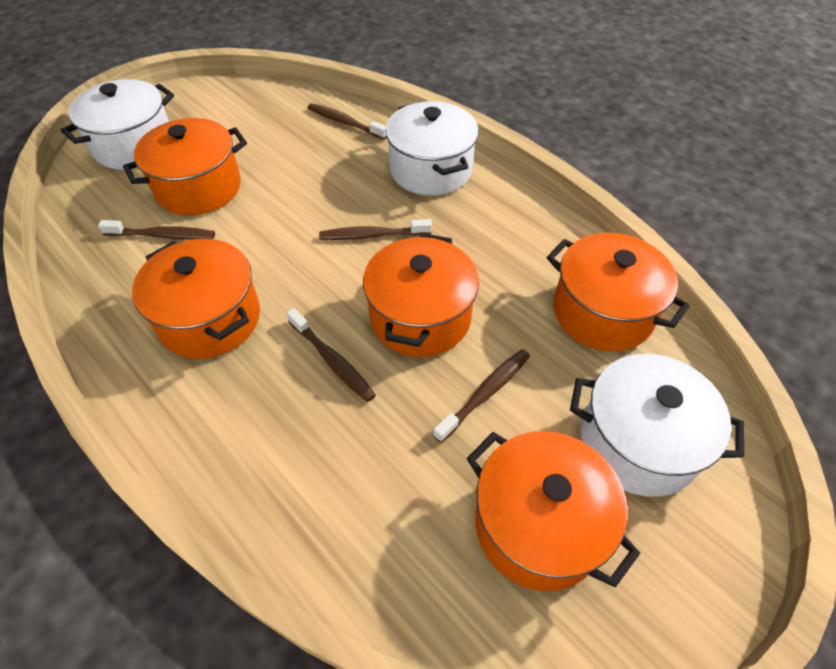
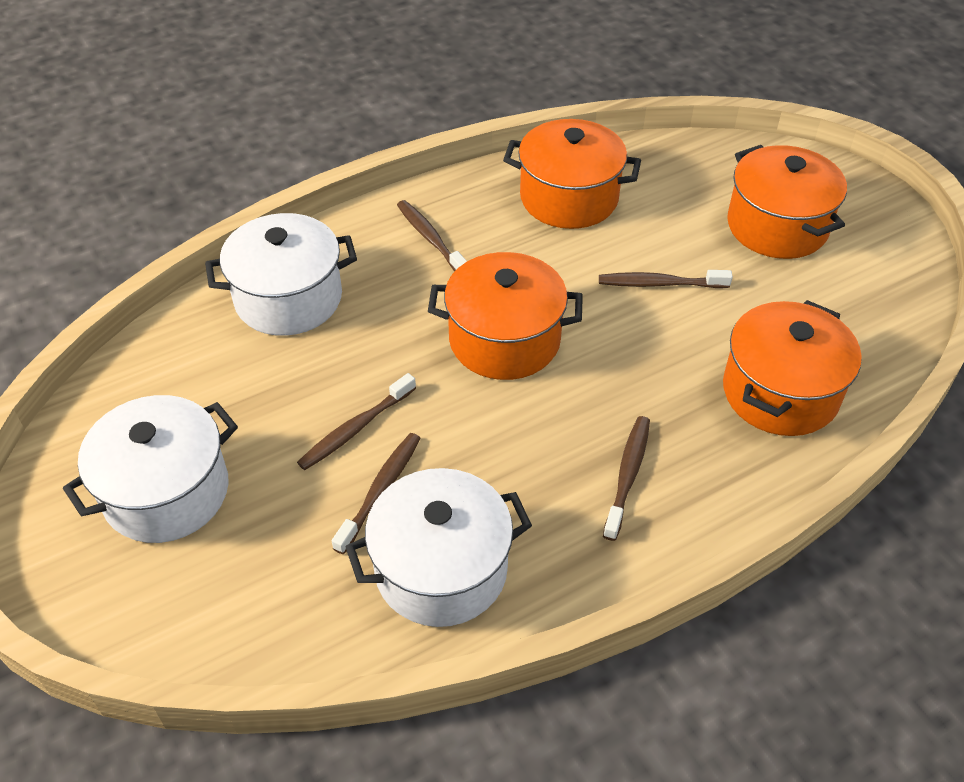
orange pot: 5 -> 4

